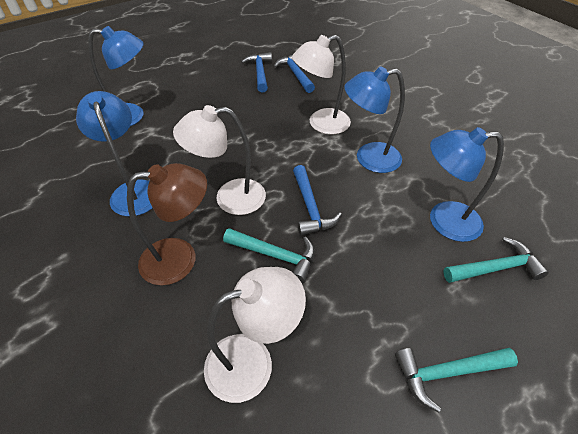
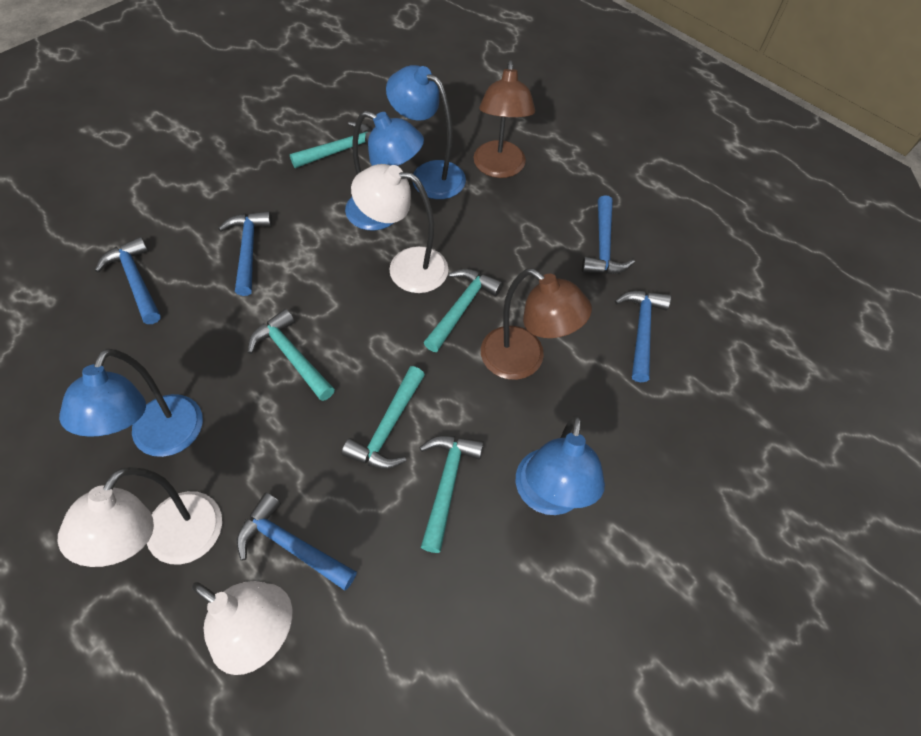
blue hammer: 3 -> 5
brown lamp: 1 -> 2
turquoise hammer: 3 -> 5

